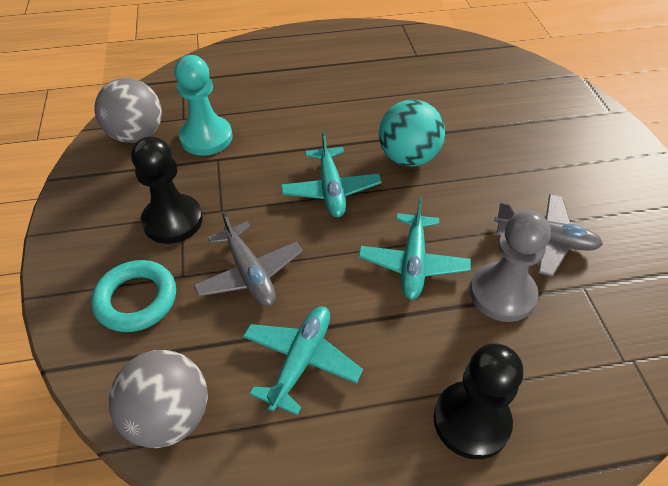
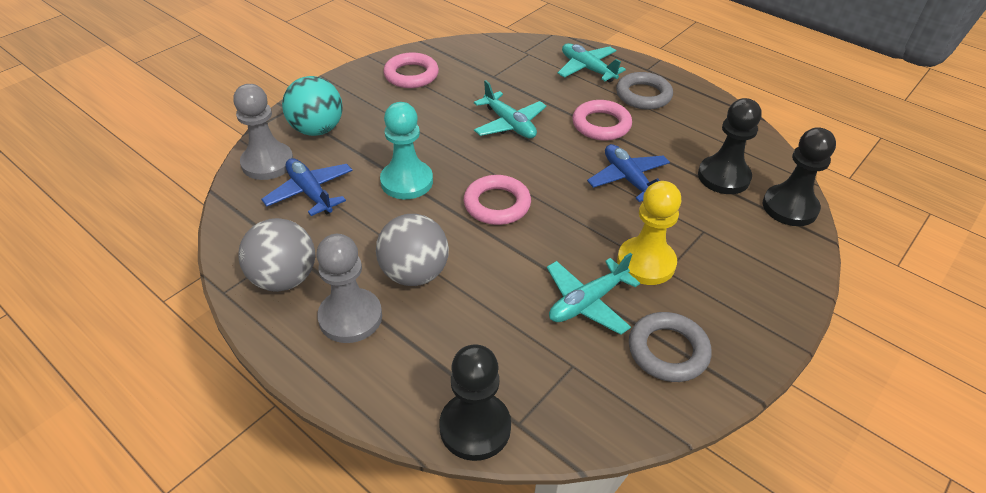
black pawn: 2 -> 3
blue plane: 0 -> 2
grey pawn: 1 -> 2
grey plane: 2 -> 0
grey ring: 0 -> 2
pink ring: 0 -> 3
turquoise ring: 1 -> 0
yellow pawn: 0 -> 1

